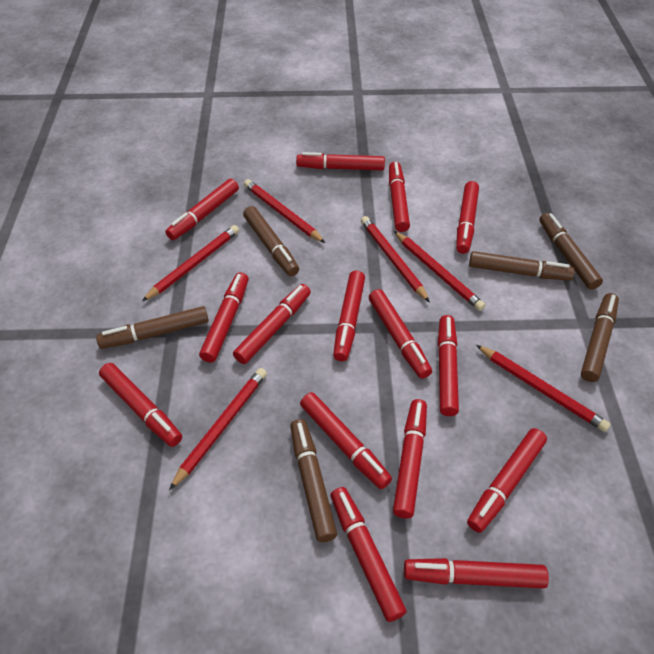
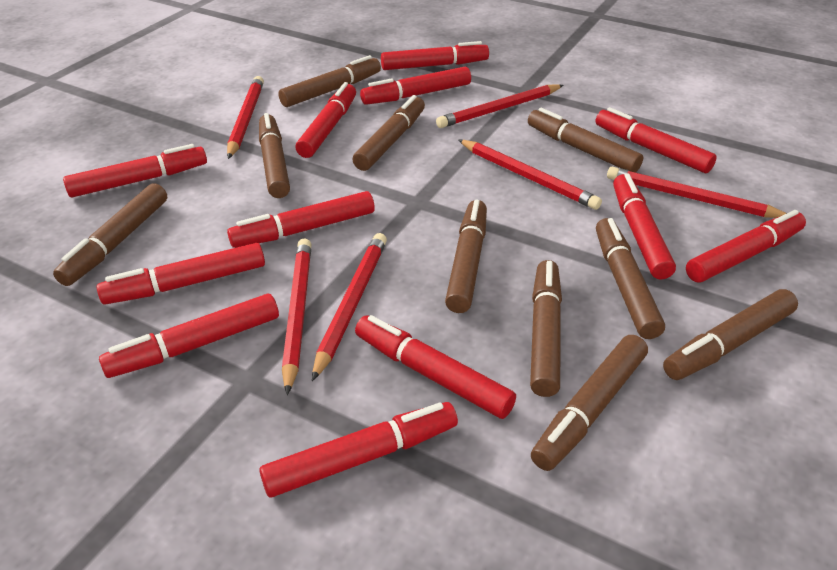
brown marker: 6 -> 10
red marker: 15 -> 12

